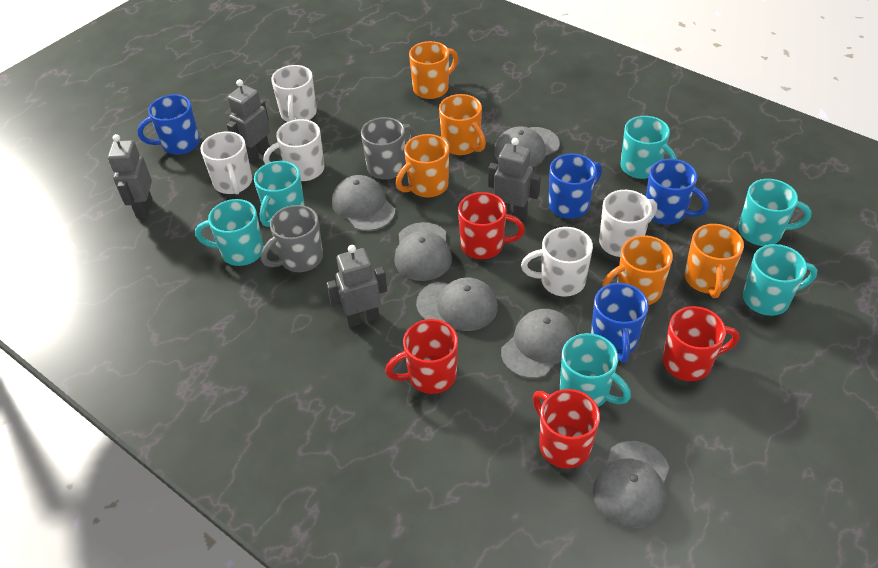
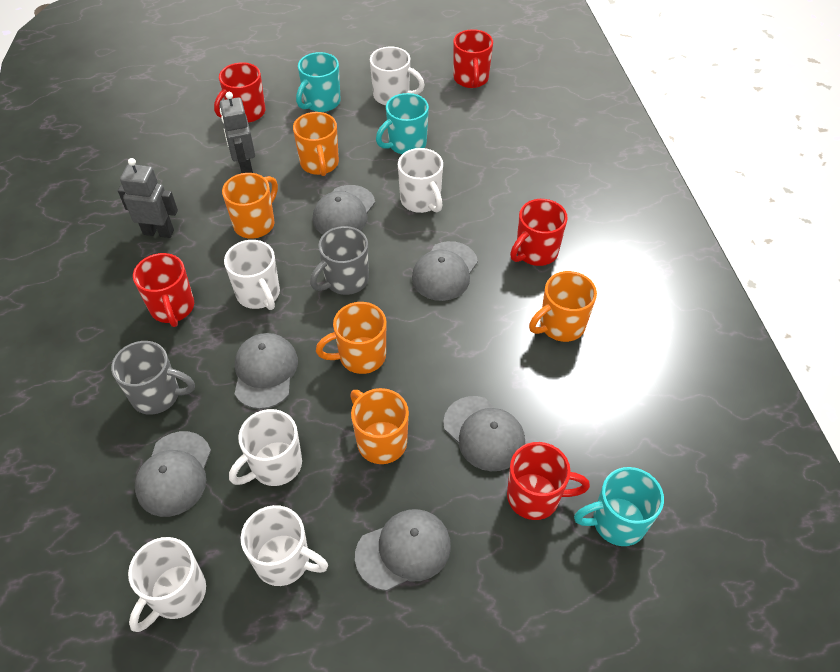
blue mug: 4 -> 0
grey robot: 4 -> 2
red mug: 4 -> 5
turquoise mug: 6 -> 3
white mug: 5 -> 6

